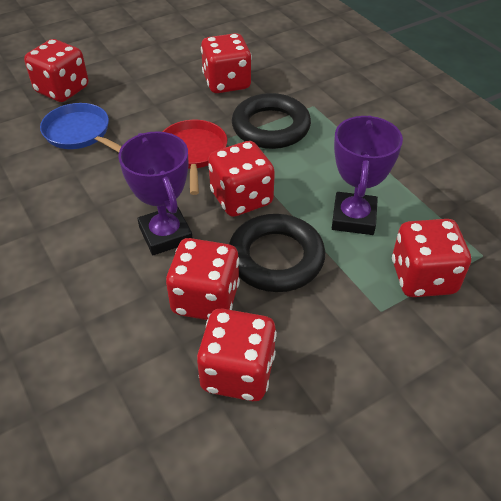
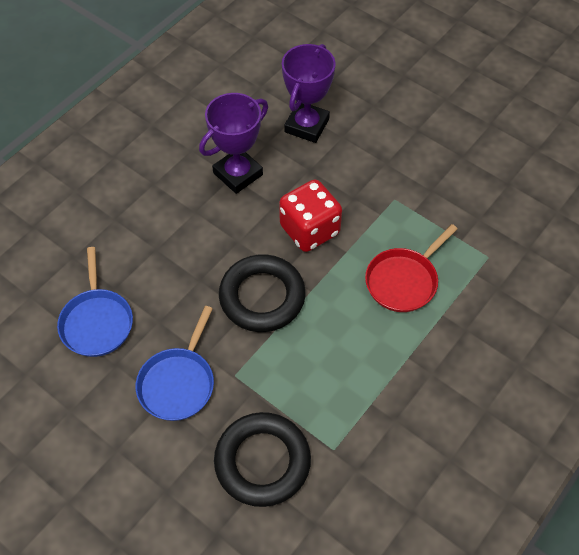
blue pan: 1 -> 2
red dice: 6 -> 1

